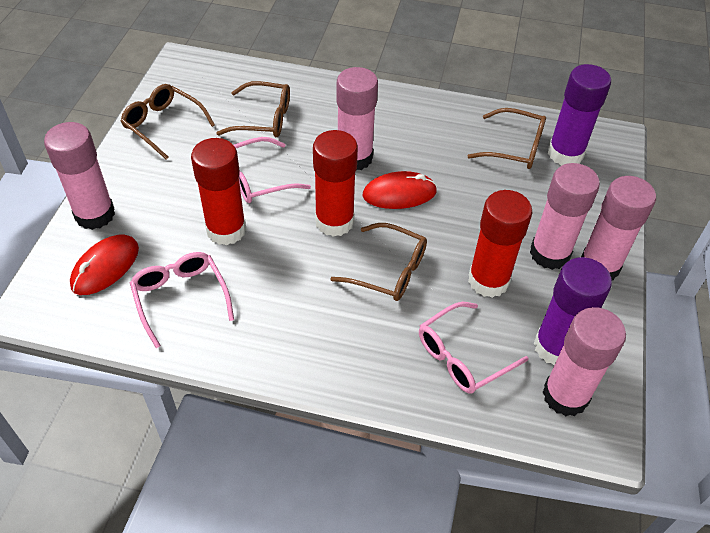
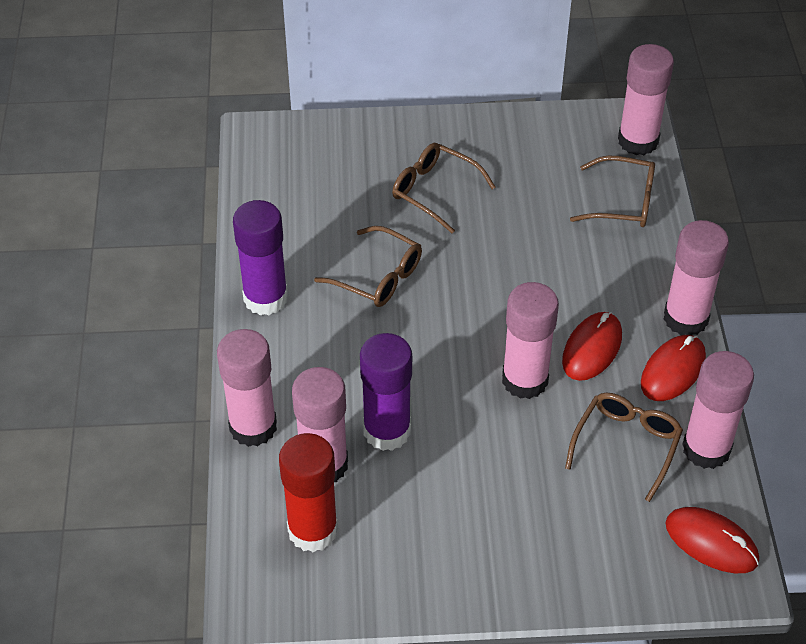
pink glasses: 3 -> 0
pink glue stick: 5 -> 6
red glue stick: 3 -> 1
red mouse: 2 -> 3

